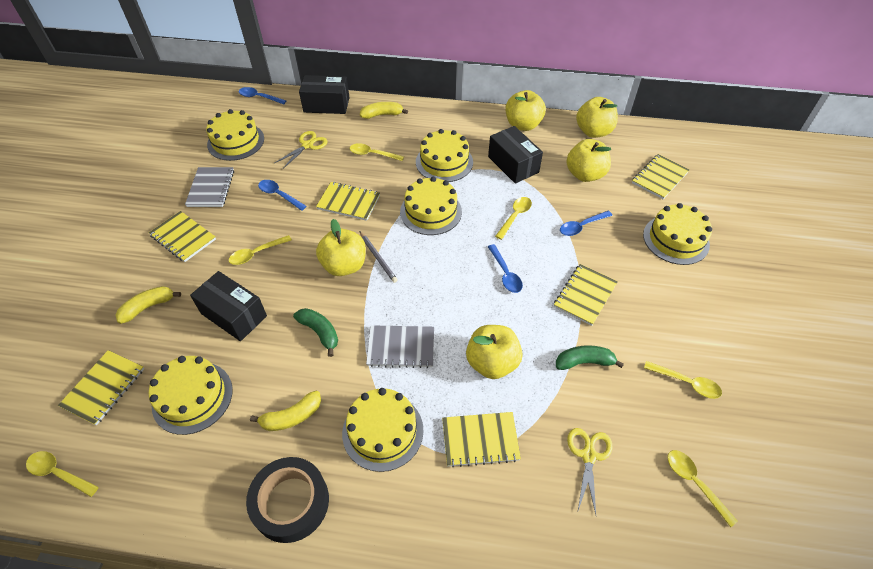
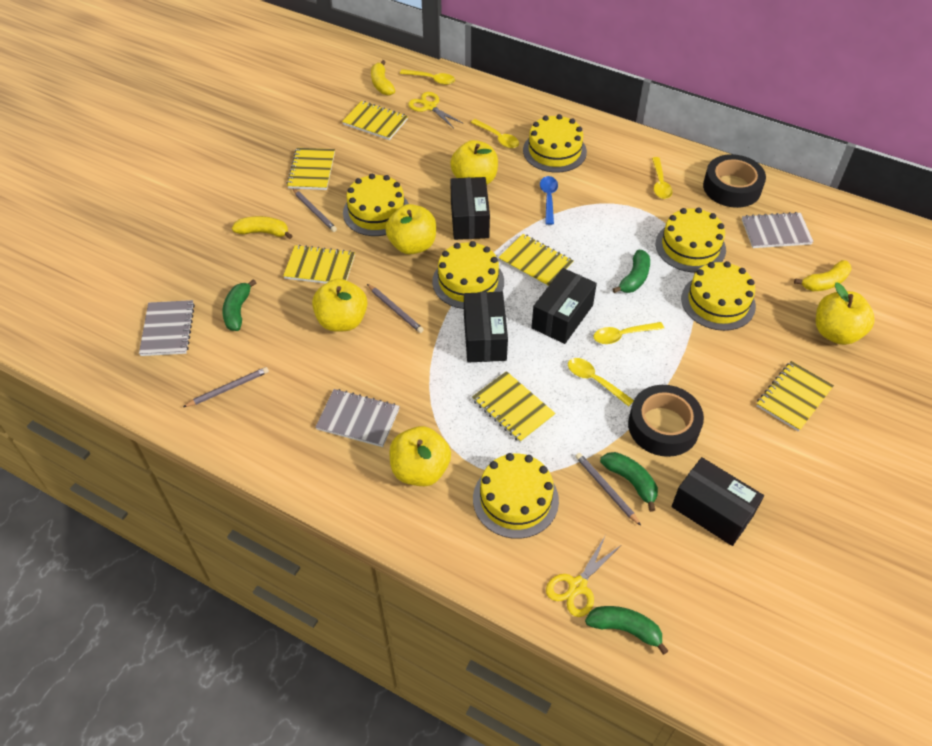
black box: 3 -> 4
black tape: 1 -> 2
blue spoon: 4 -> 1
green banana: 2 -> 4
grey notebook: 2 -> 3
grey pencil: 1 -> 4
yellow spoon: 6 -> 5

